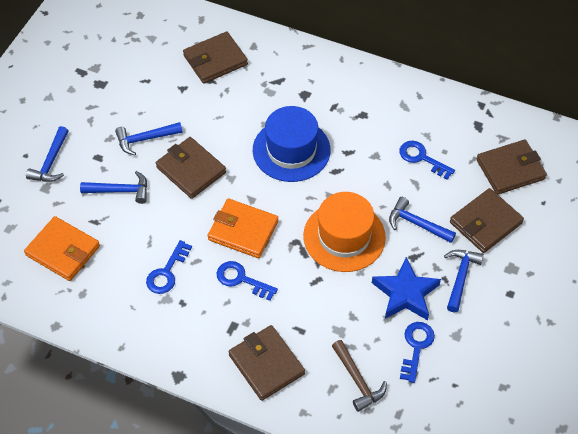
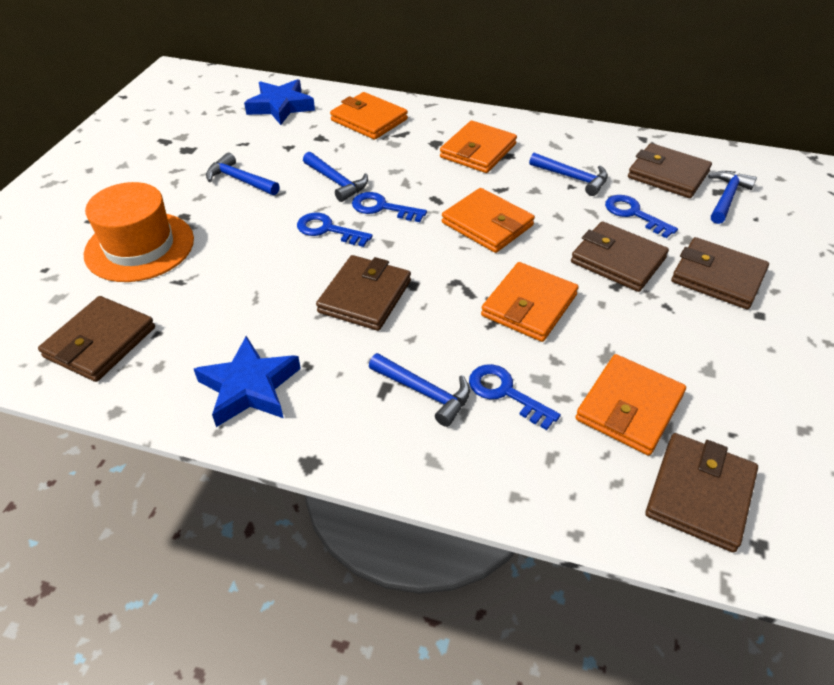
blue hat: 1 -> 0
blue star: 1 -> 2
brown hammer: 1 -> 0
brown wallet: 5 -> 6
orange wallet: 2 -> 5

